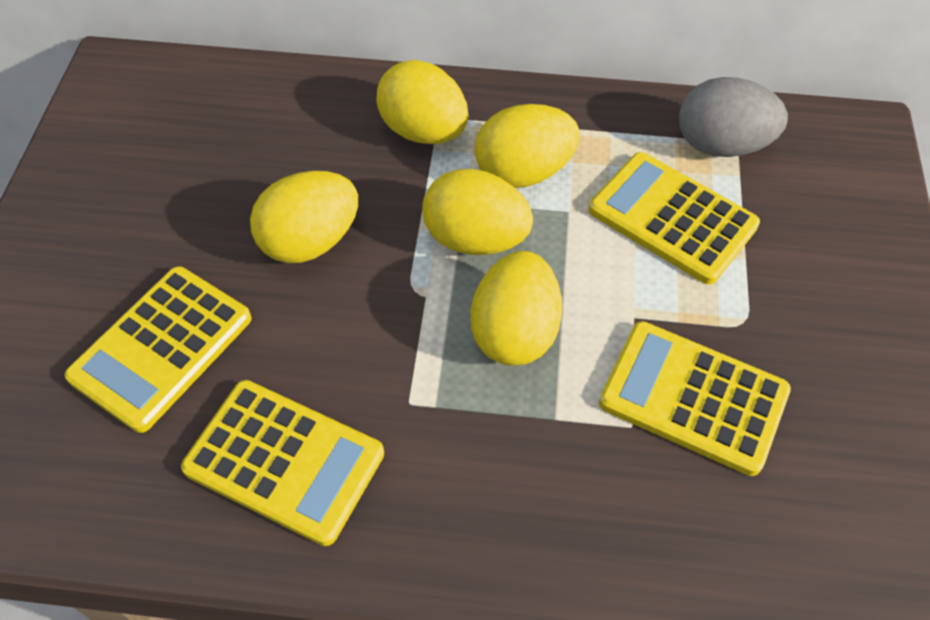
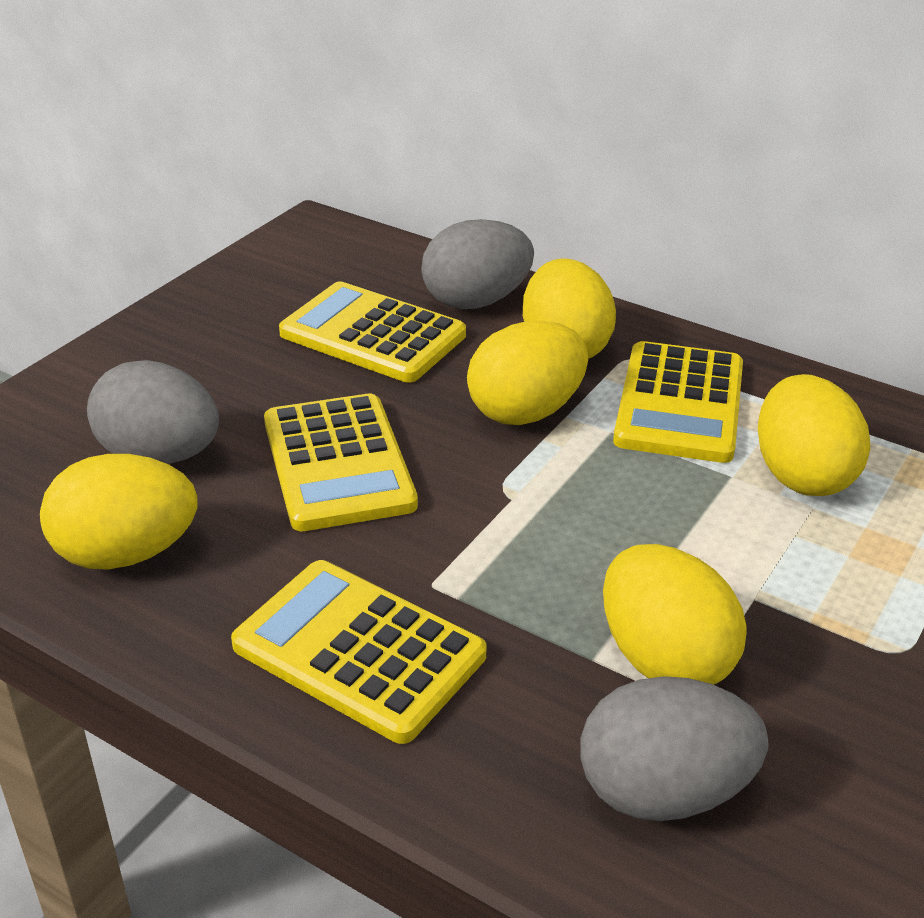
grey egg: 1 -> 3

